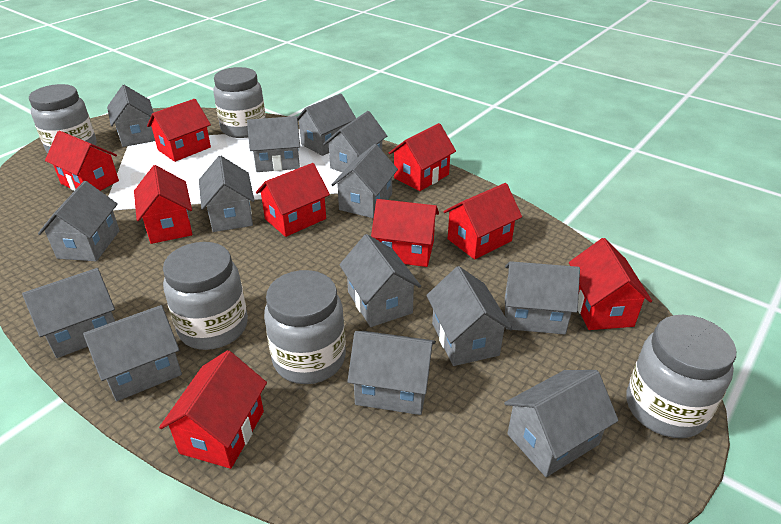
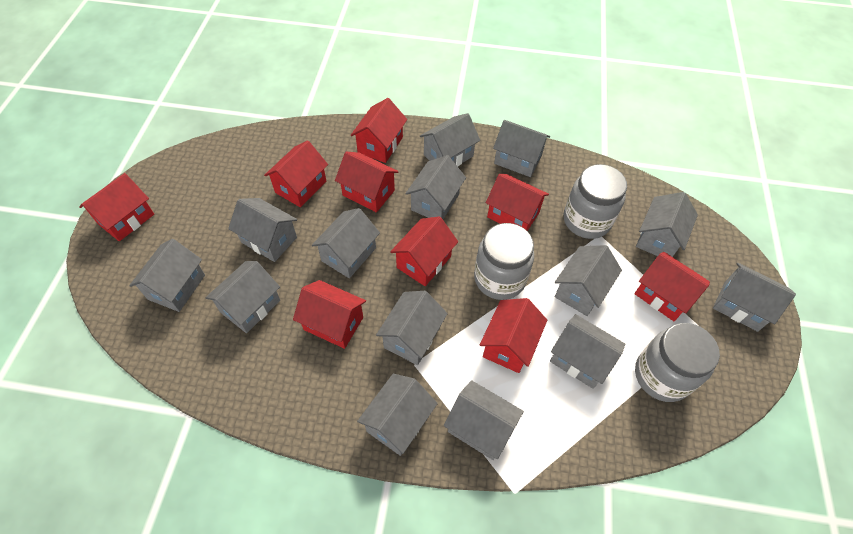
grey jar: 5 -> 3

